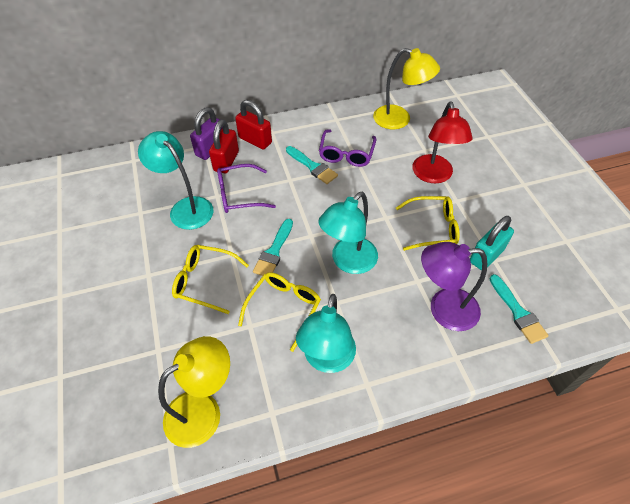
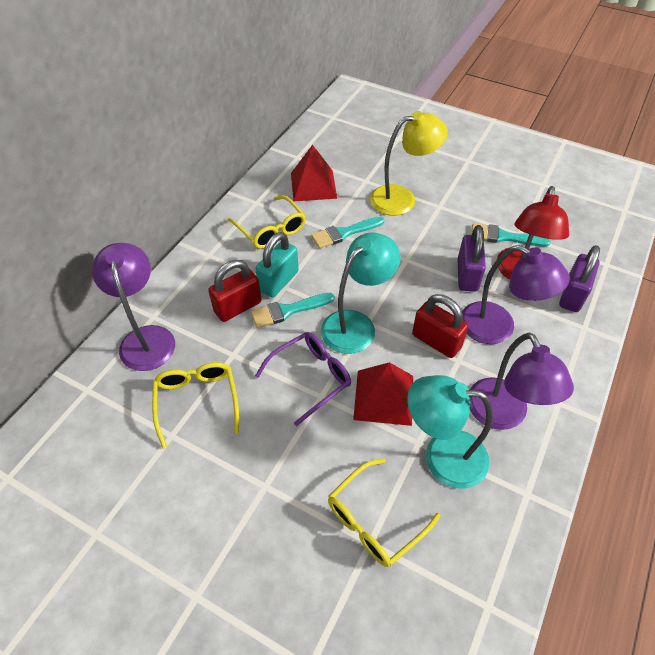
purple glasses: 2 -> 1
purple lamp: 1 -> 3
purple padlock: 1 -> 2
red pyramid: 0 -> 2
turquoise lamp: 3 -> 2
yellow lamp: 2 -> 1

